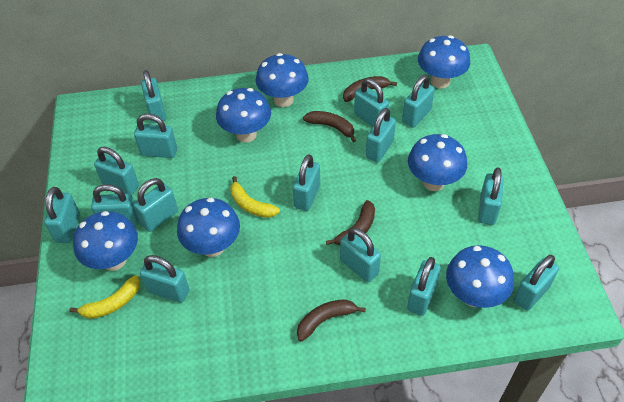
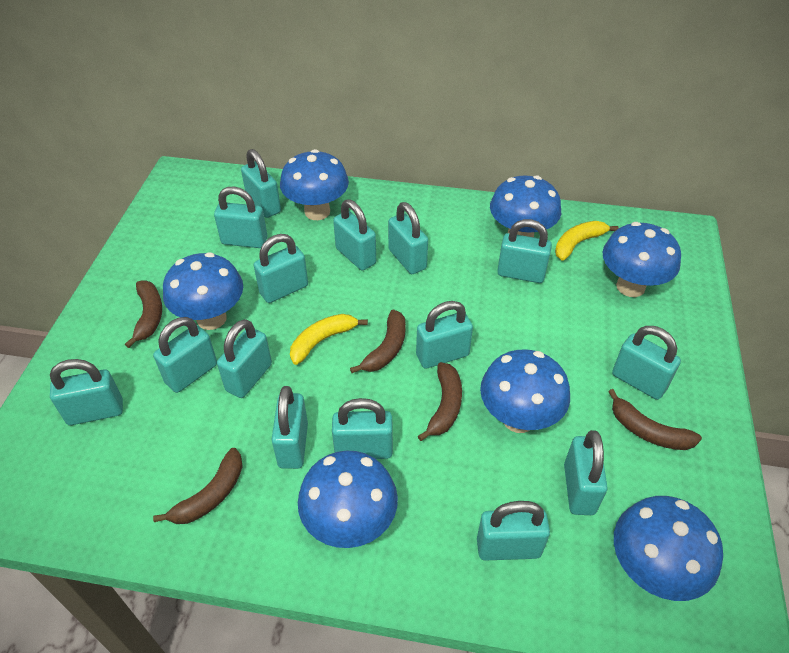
brown banana: 4 -> 5

